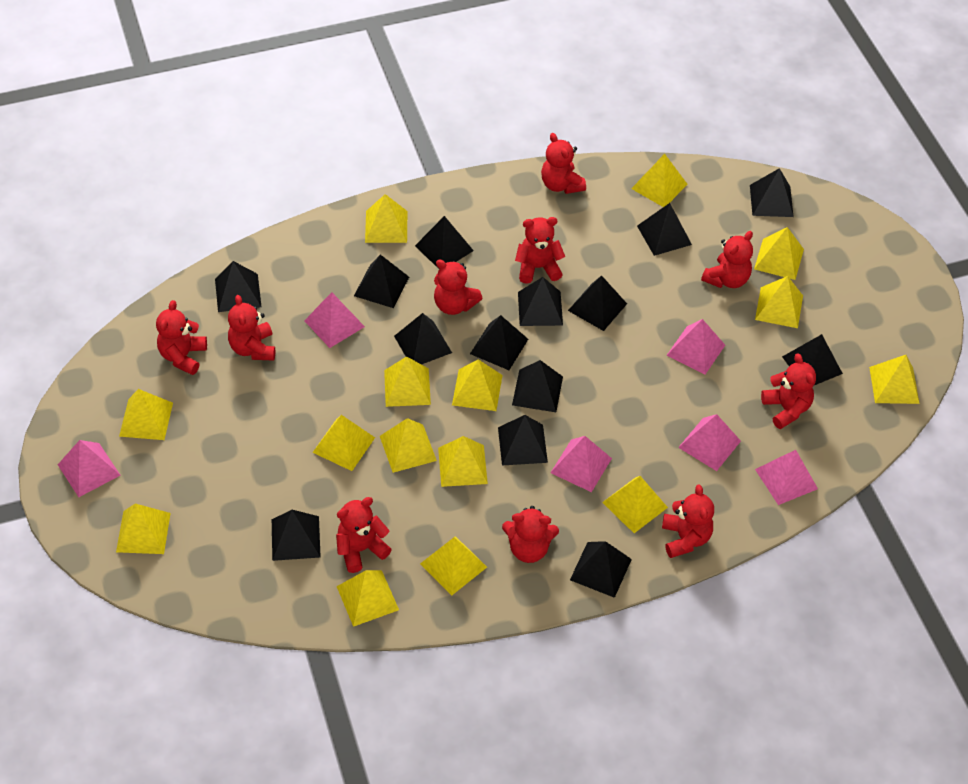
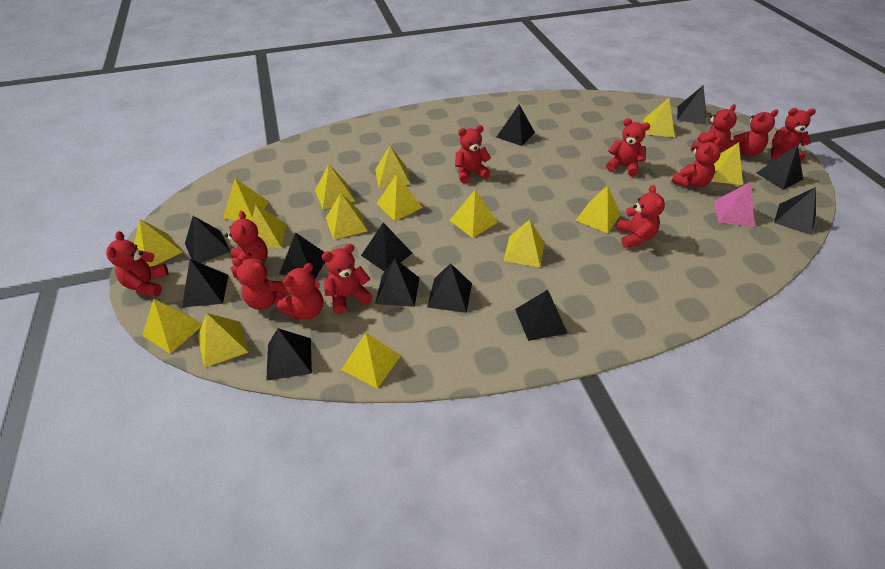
black pyramid: 14 -> 12
pink pyramid: 6 -> 1
red teddy bear: 10 -> 12

